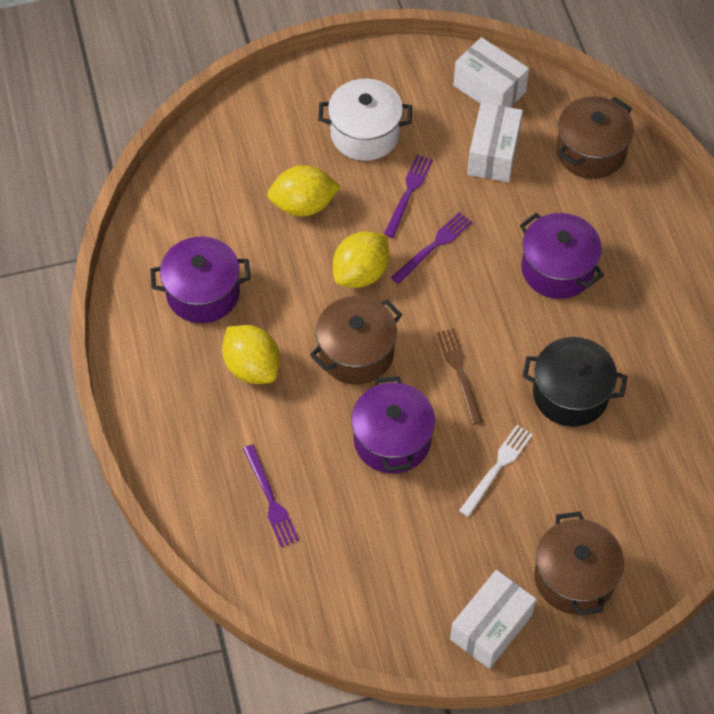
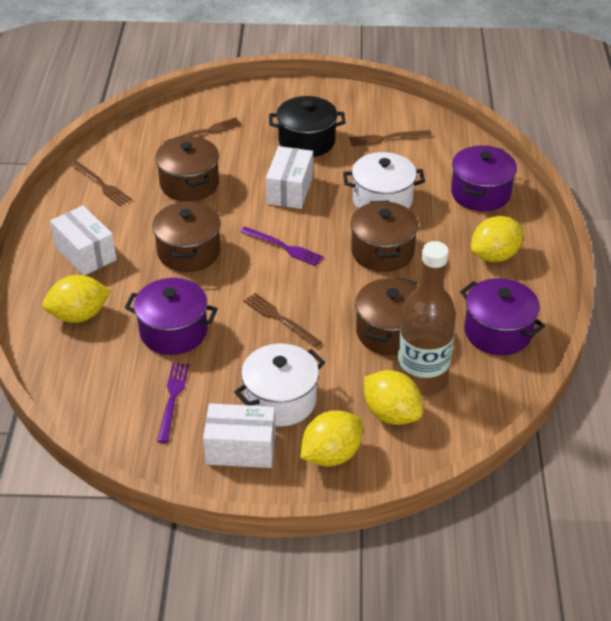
brown bottle: 0 -> 1
brown fork: 1 -> 4
brown pot: 3 -> 4
purple fork: 3 -> 2
white fork: 1 -> 0
white pot: 1 -> 2
yellow lemon: 3 -> 4

